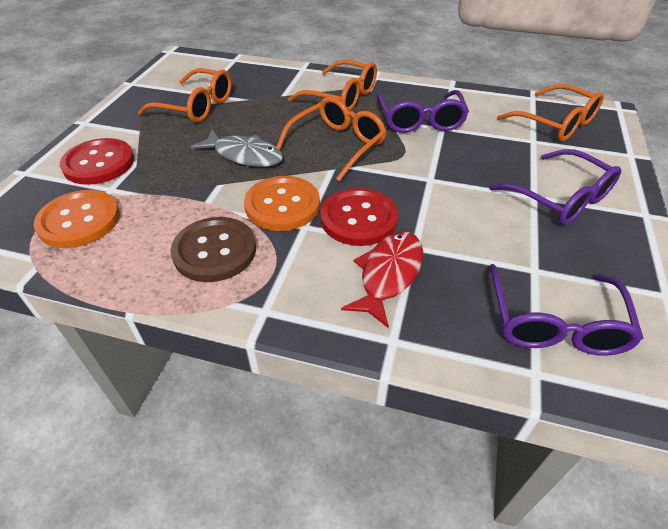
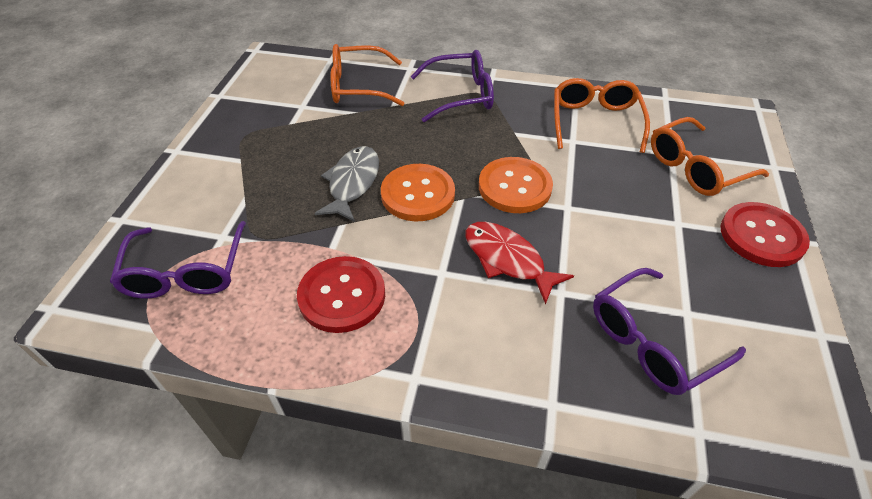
brown button: 1 -> 0
orange glasses: 4 -> 3

